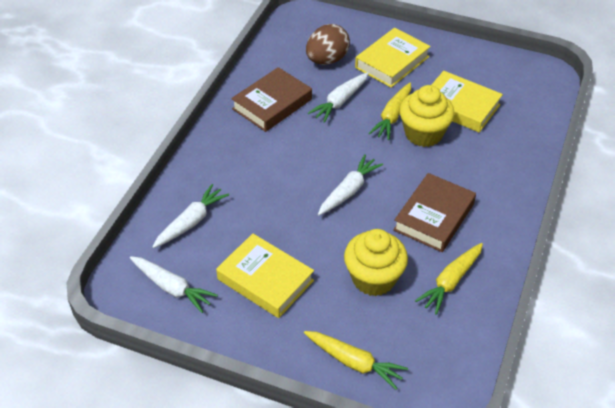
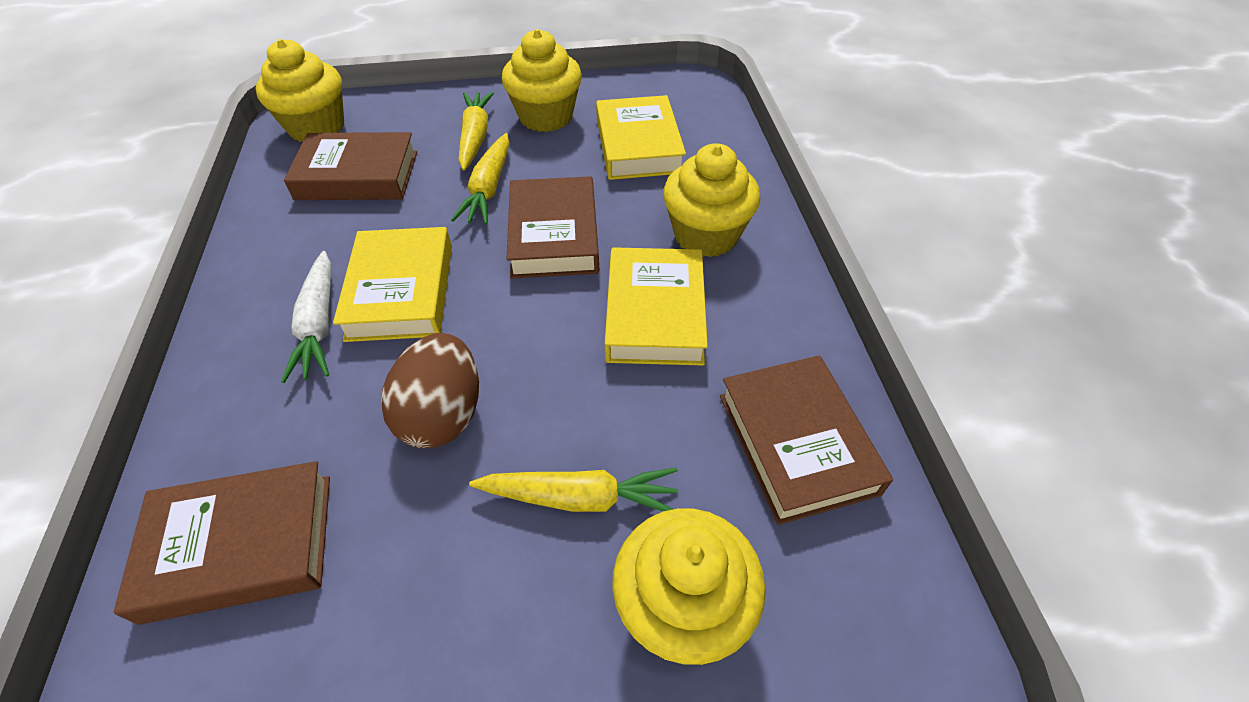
brown book: 2 -> 4
white carrot: 4 -> 1
yellow cupcake: 2 -> 4

